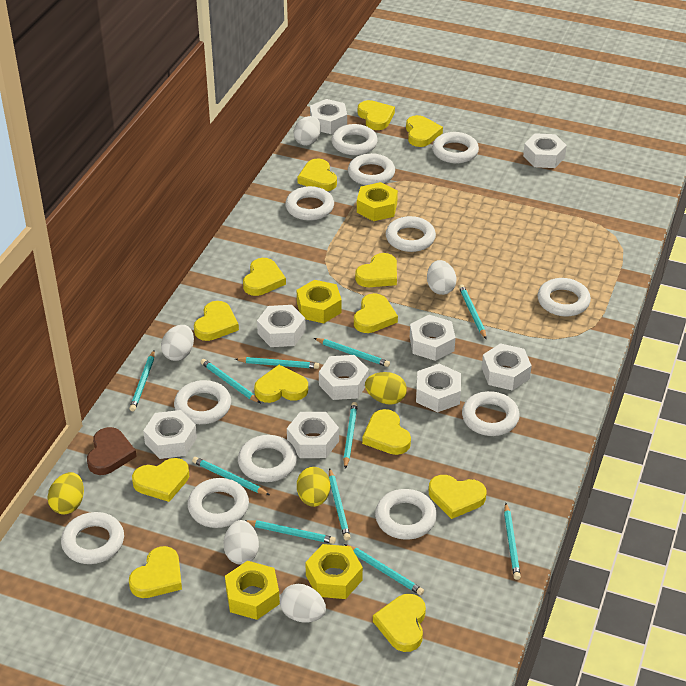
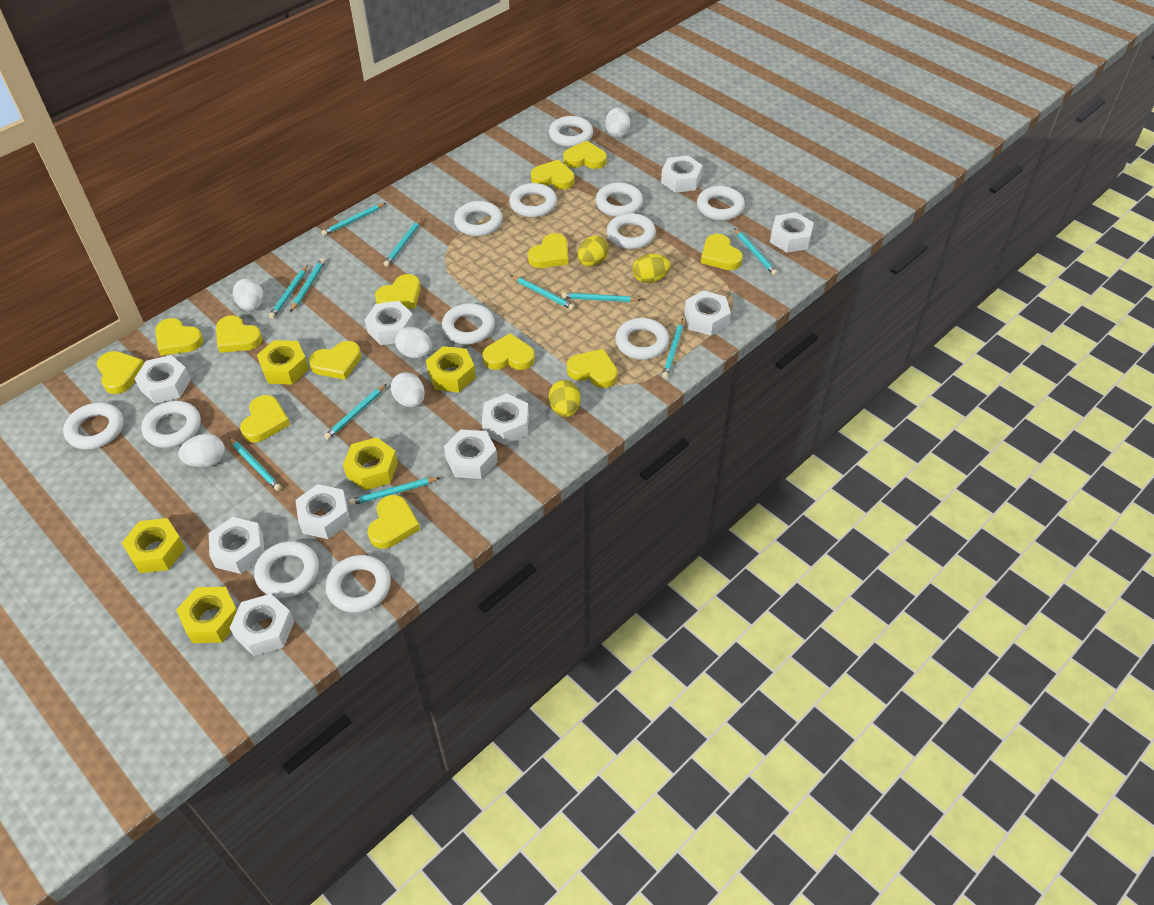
brown heart: 1 -> 0
white nut: 9 -> 10
yellow nut: 4 -> 5

